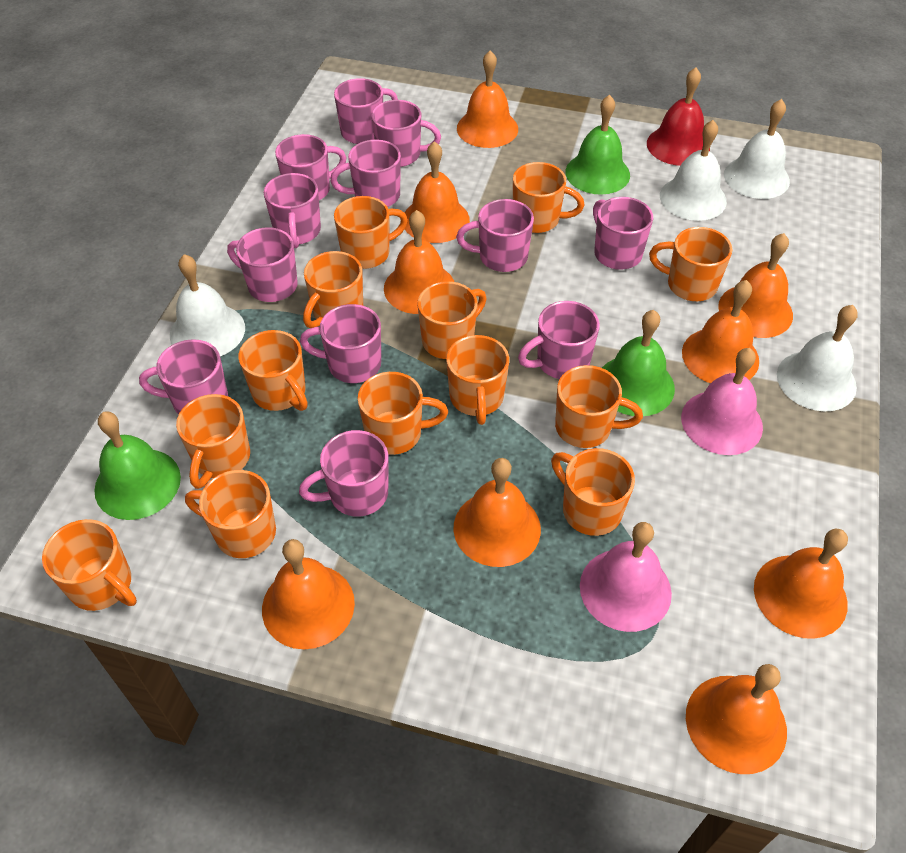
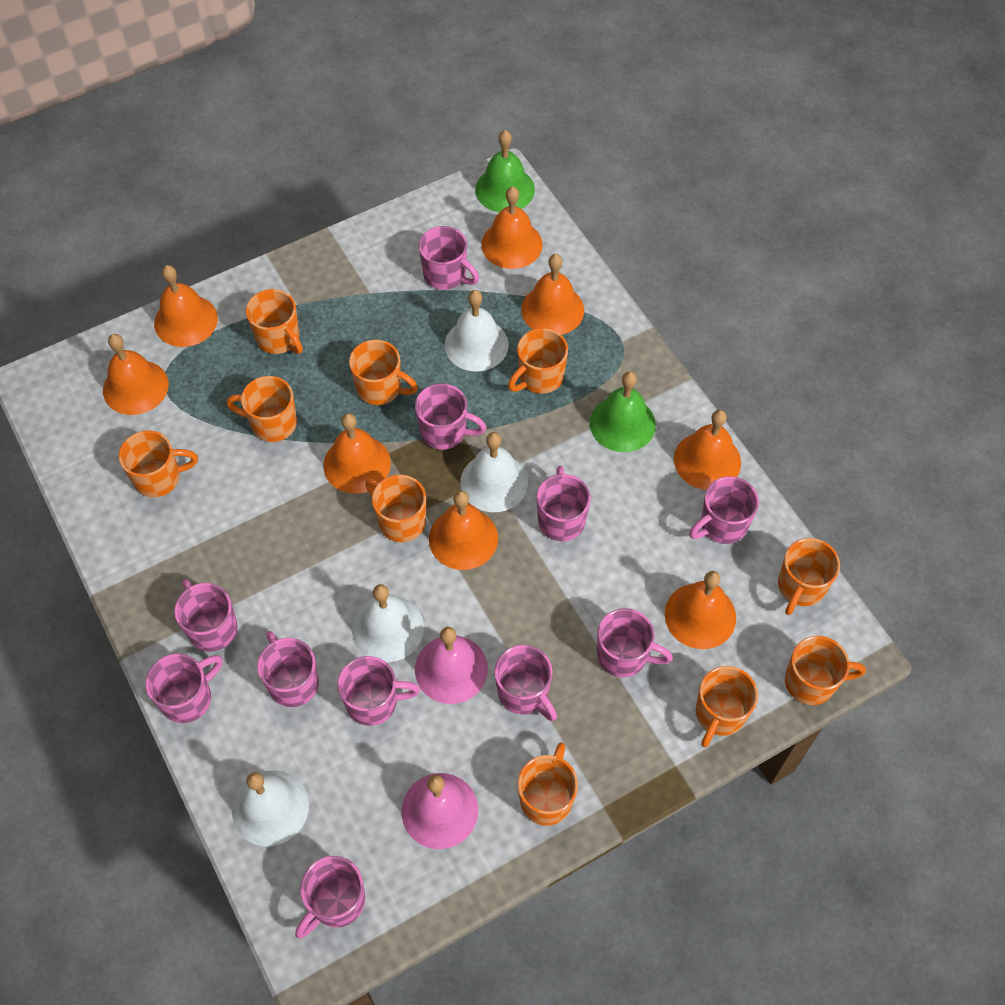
green bell: 3 -> 2
orange bell: 9 -> 8
orange mug: 13 -> 10
pink mug: 12 -> 11
red bell: 1 -> 0

